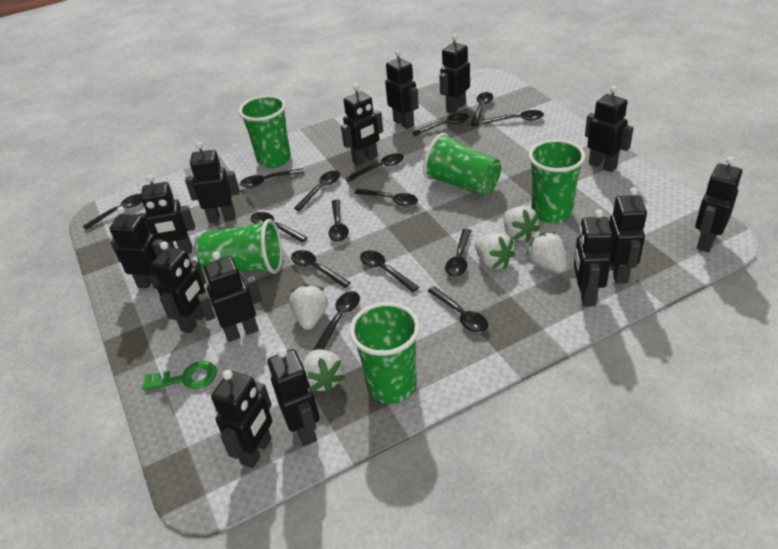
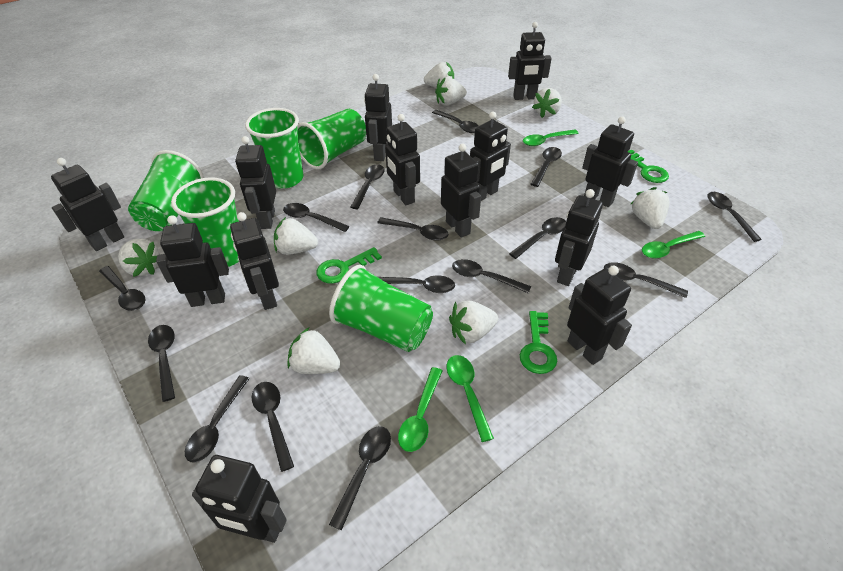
black robot: 14 -> 13
green key: 1 -> 3
green spoon: 0 -> 4
white strawberry: 5 -> 8

